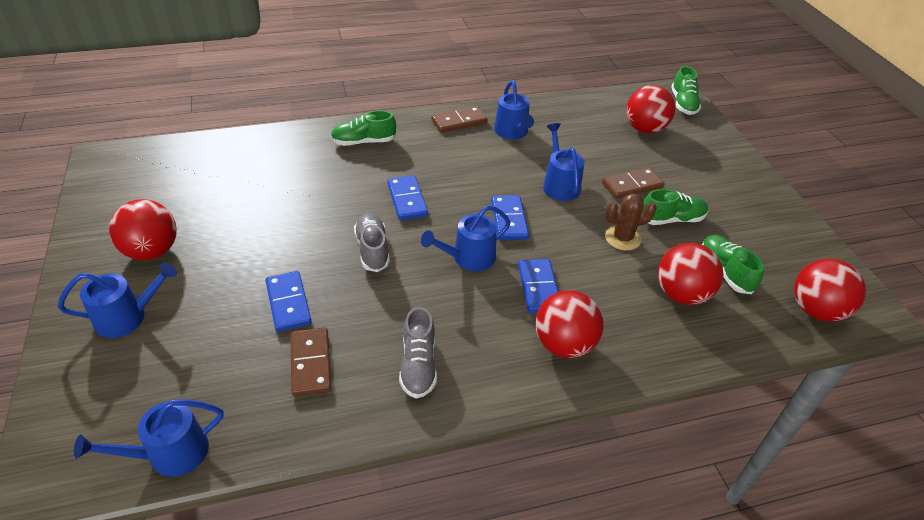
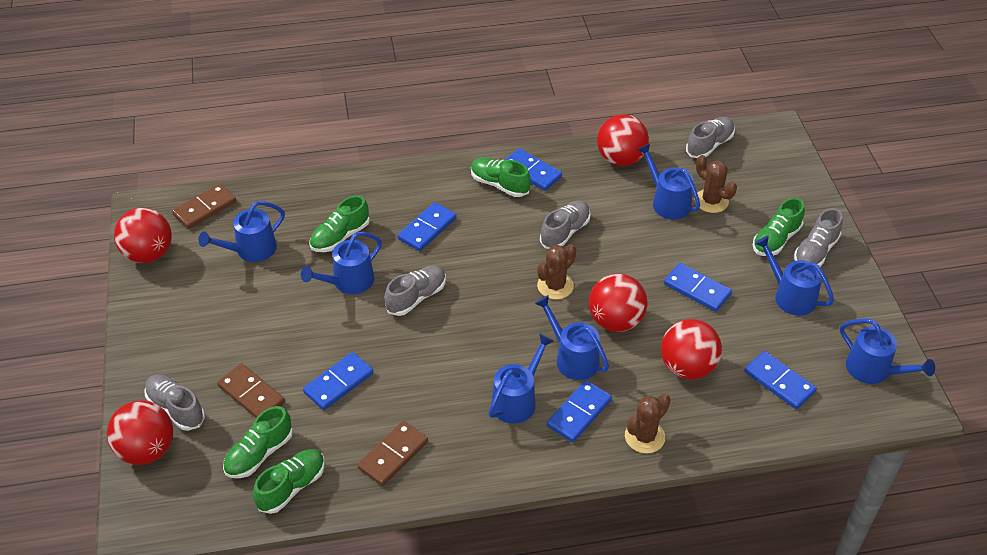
blue domino: 4 -> 6
blue watering can: 5 -> 7
brown cactus: 1 -> 3
green shoe: 4 -> 5
grey shoe: 2 -> 5

